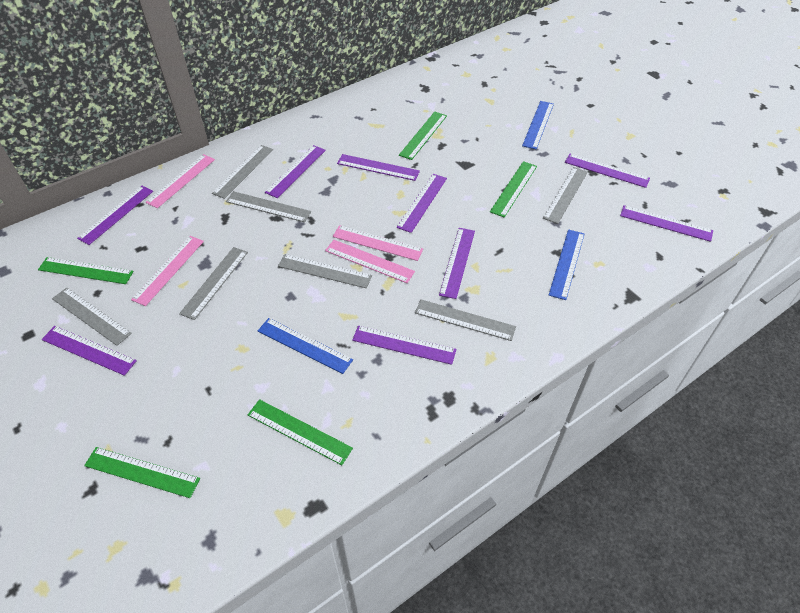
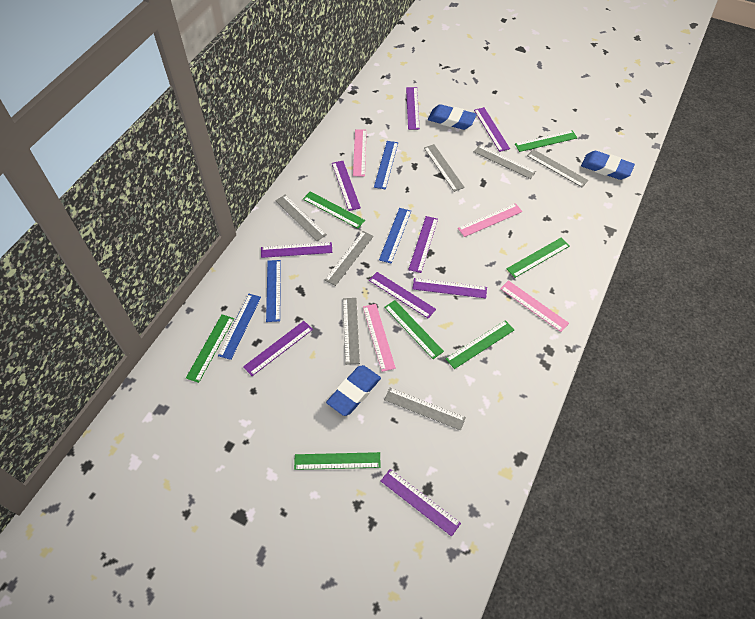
blue eraser: 0 -> 3
blue ruler: 3 -> 4
green ruler: 5 -> 7

